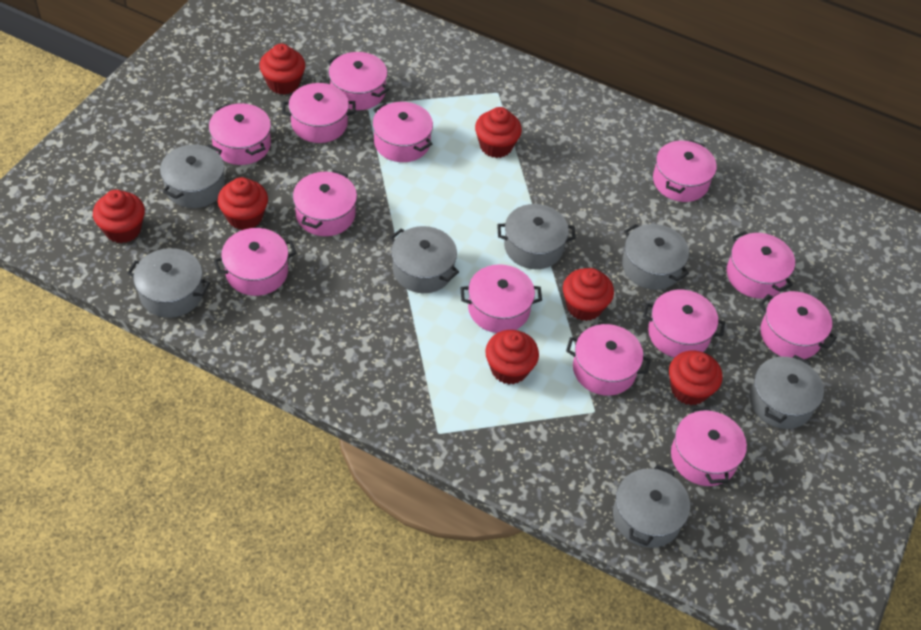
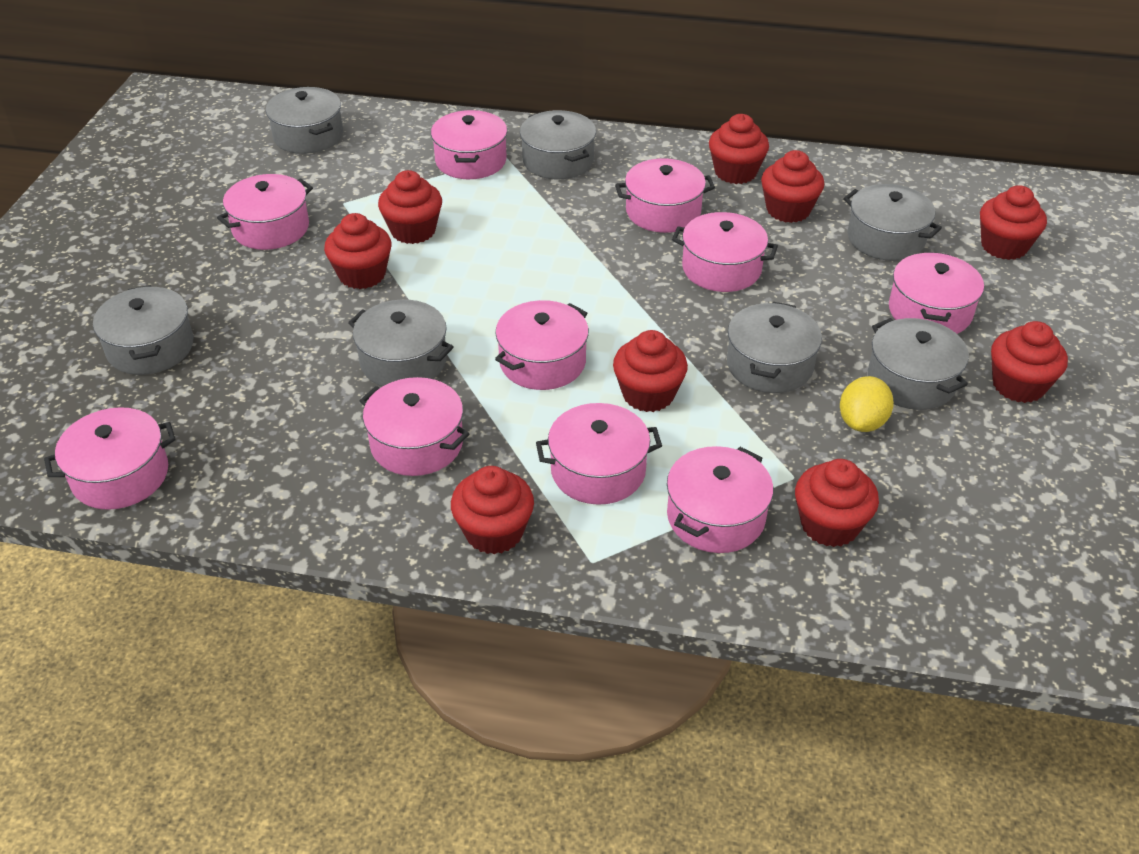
pink pot: 13 -> 10
red cupcake: 7 -> 9
yellow lemon: 0 -> 1

